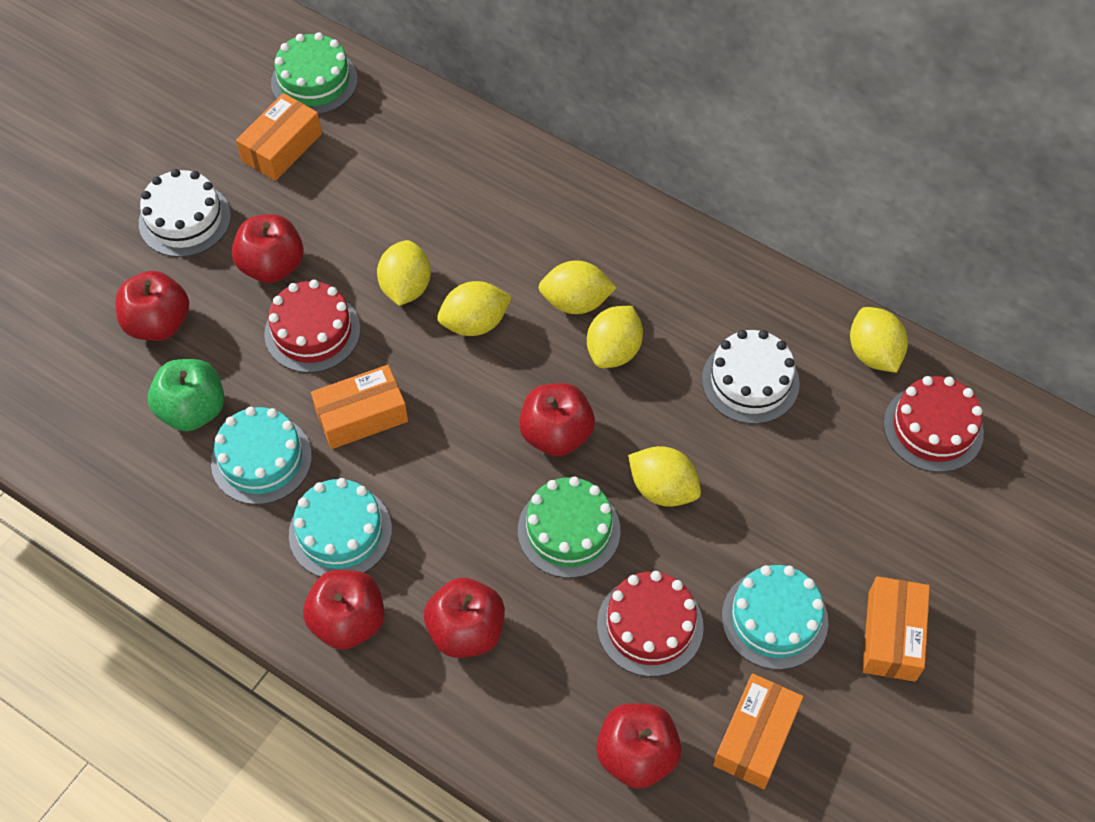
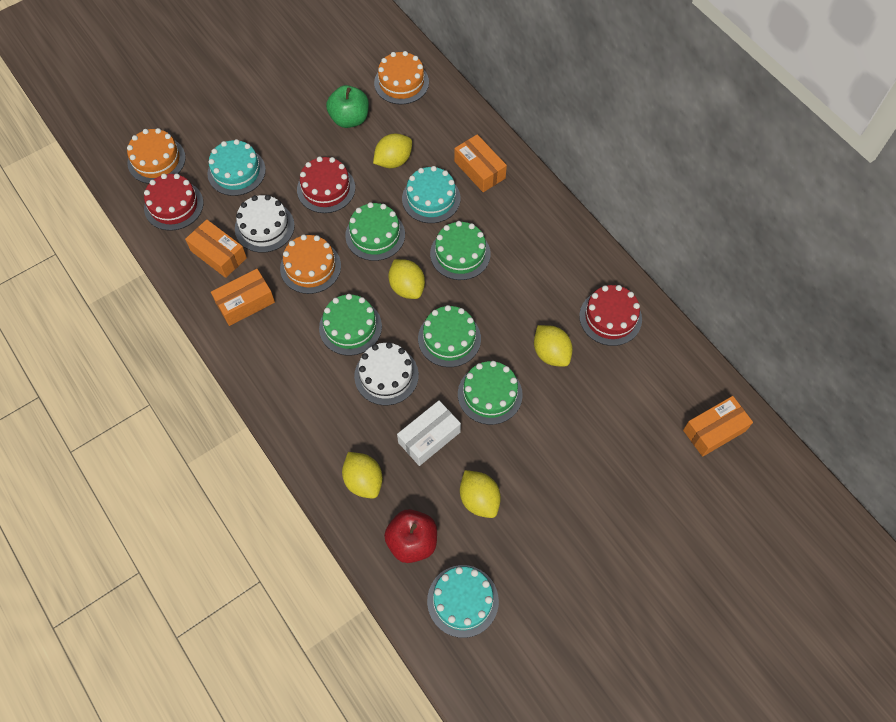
green cake: 2 -> 5
orange cake: 0 -> 3
red apple: 6 -> 1
white box: 0 -> 1
yellow lemon: 6 -> 5

